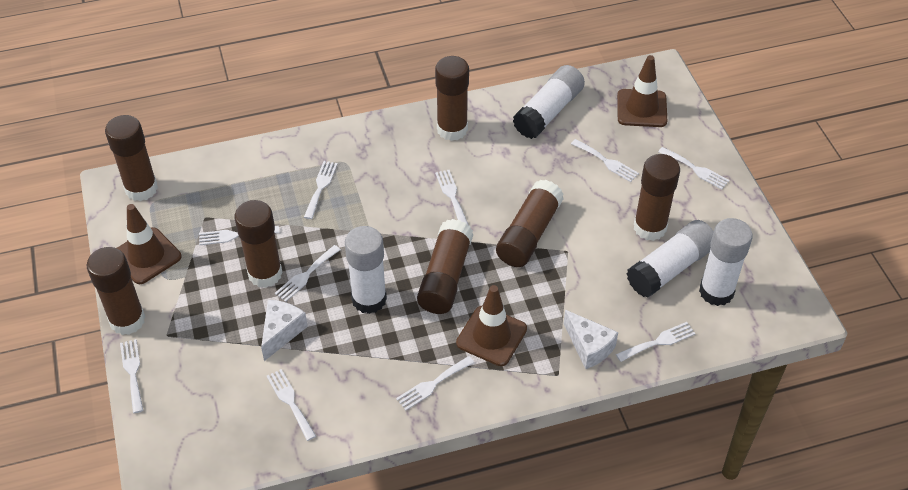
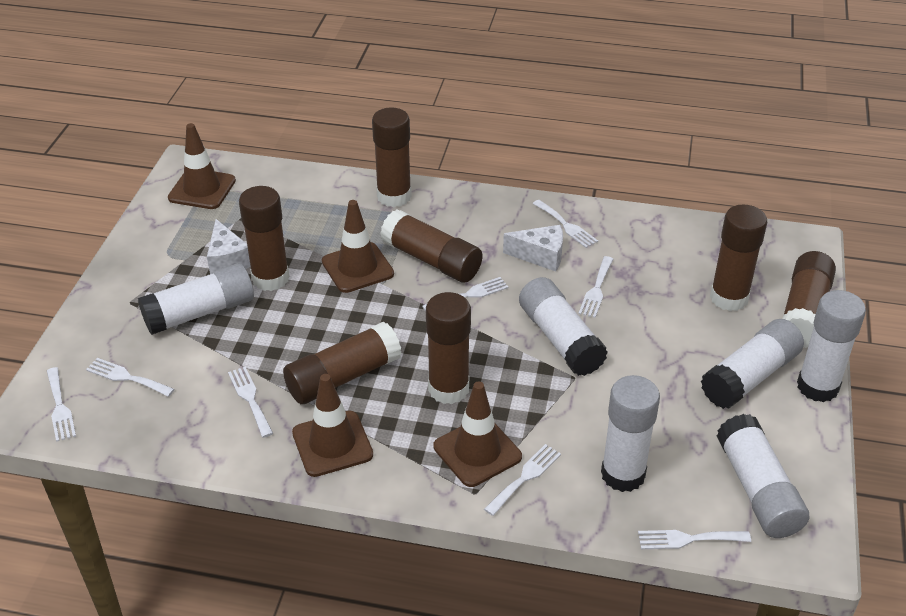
brown traffic cone: 3 -> 4
white fork: 10 -> 8
white glue stick: 4 -> 6

